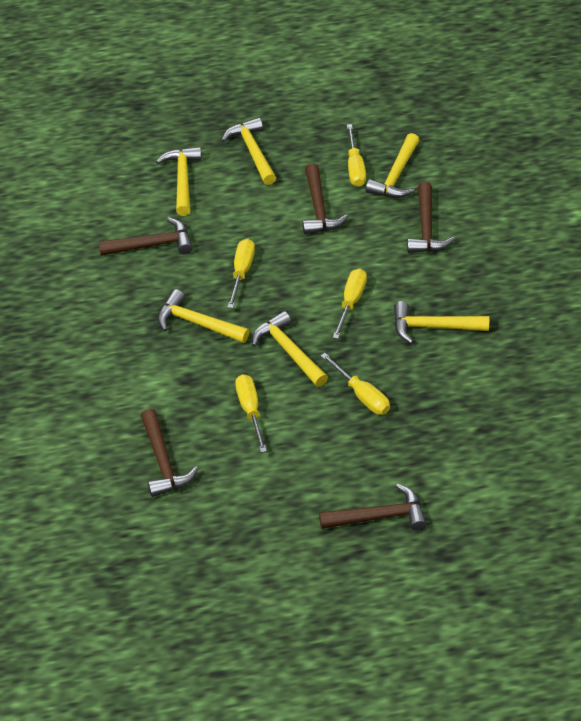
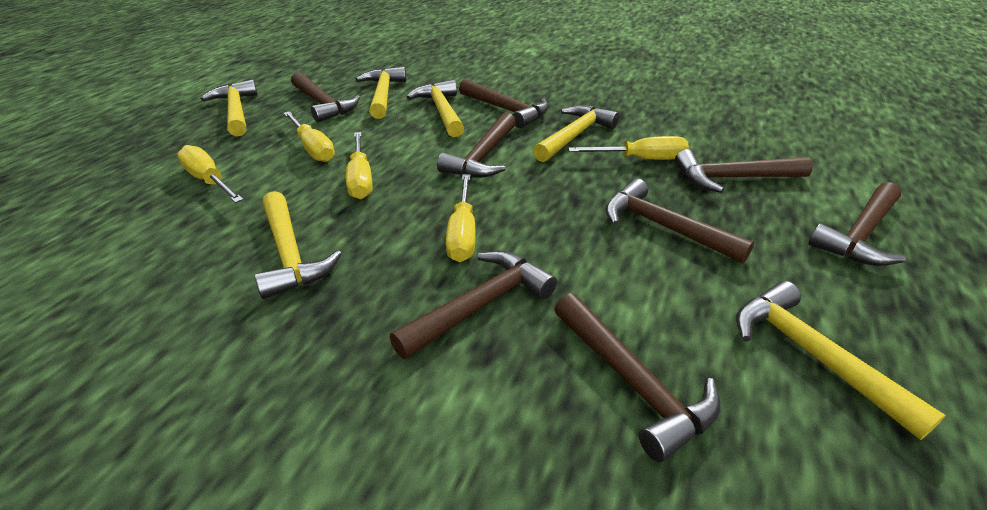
brown hammer: 5 -> 8

